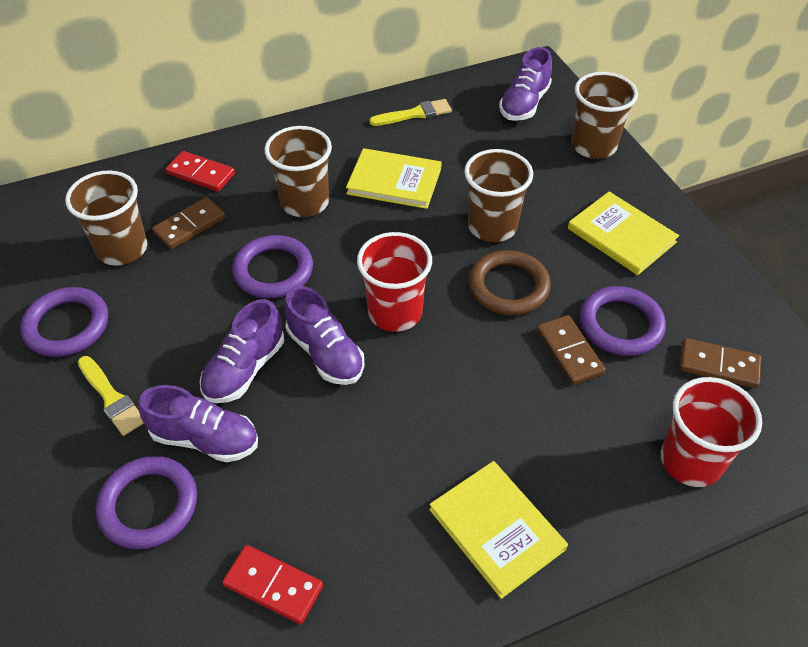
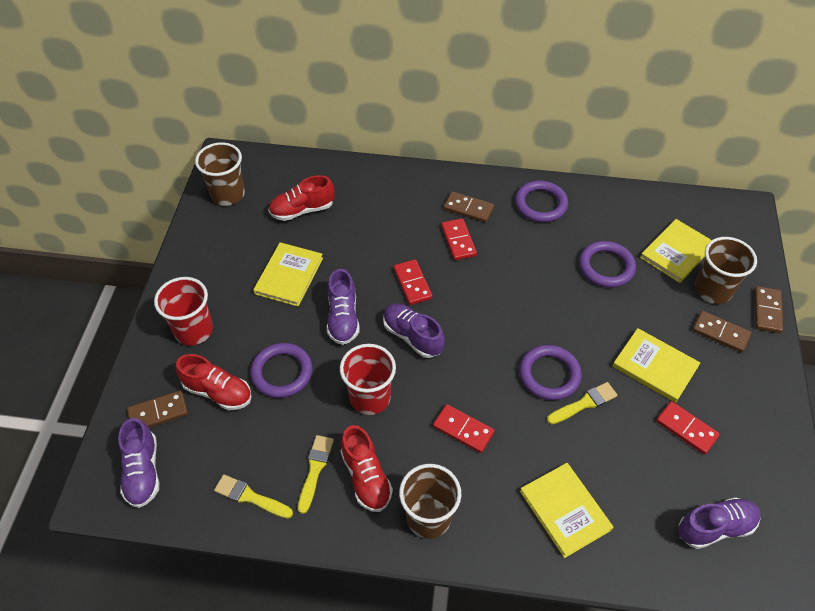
brown cup: 4 -> 3
brown domino: 3 -> 4
brown ring: 1 -> 0
red domino: 2 -> 4
red shoe: 0 -> 3
yellow book: 3 -> 4
yellow brush: 2 -> 3

